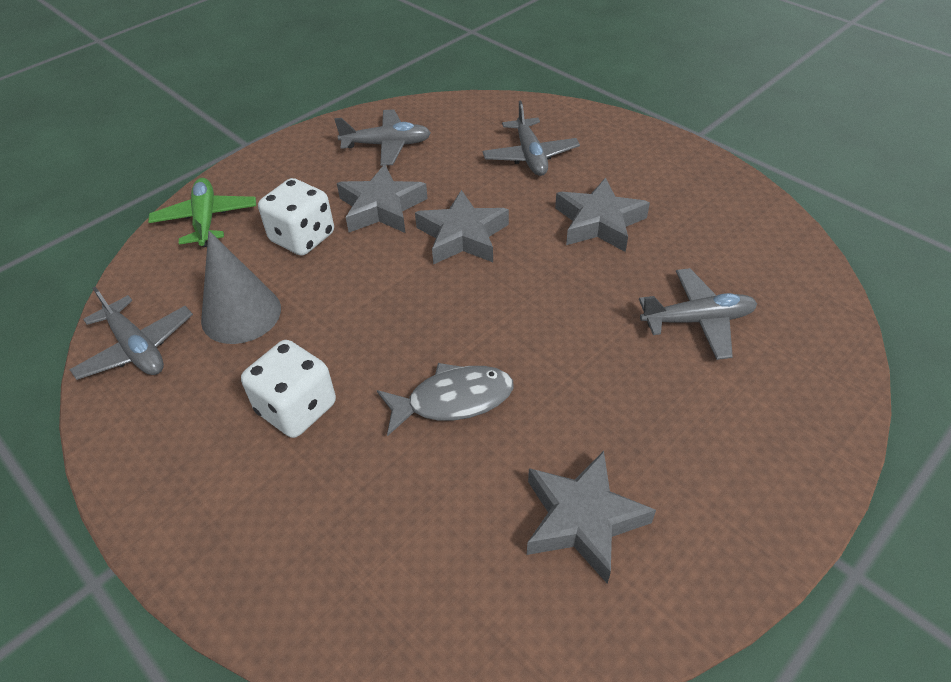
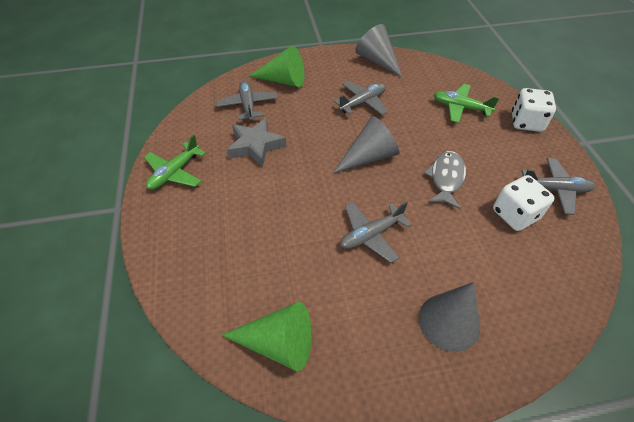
green cone: 0 -> 2
green plane: 1 -> 2
grey cone: 1 -> 3
grey star: 4 -> 1

